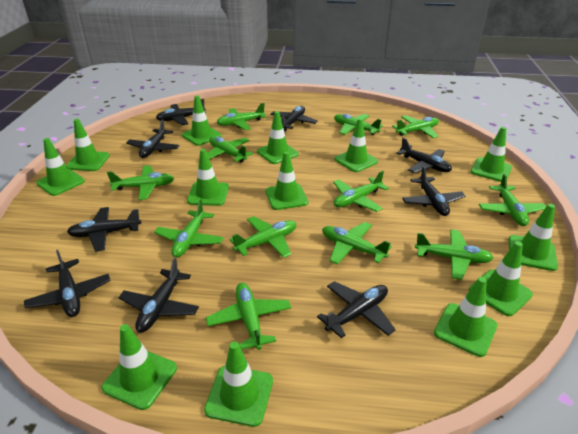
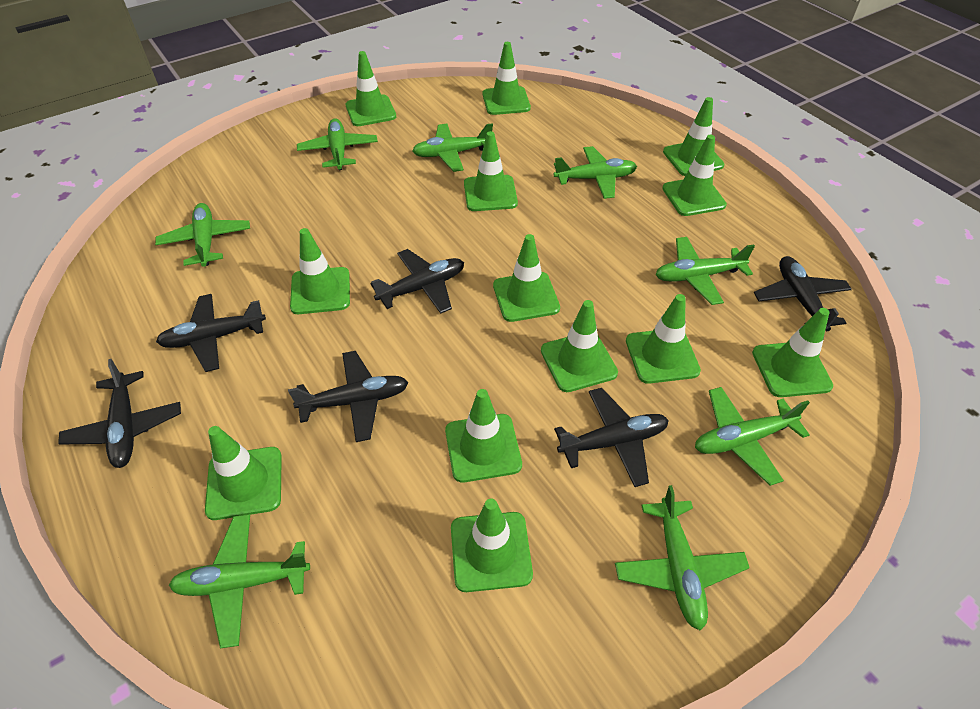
black plane: 9 -> 6
green plane: 12 -> 8

